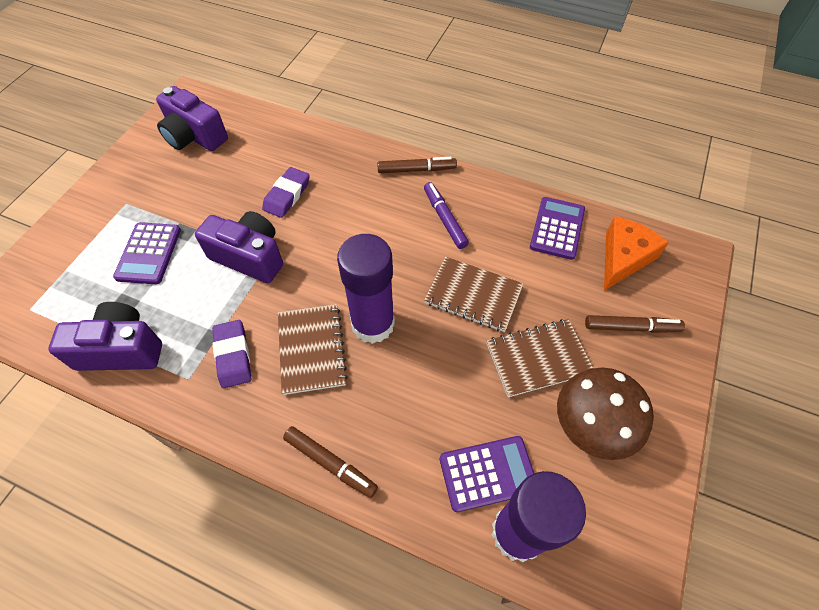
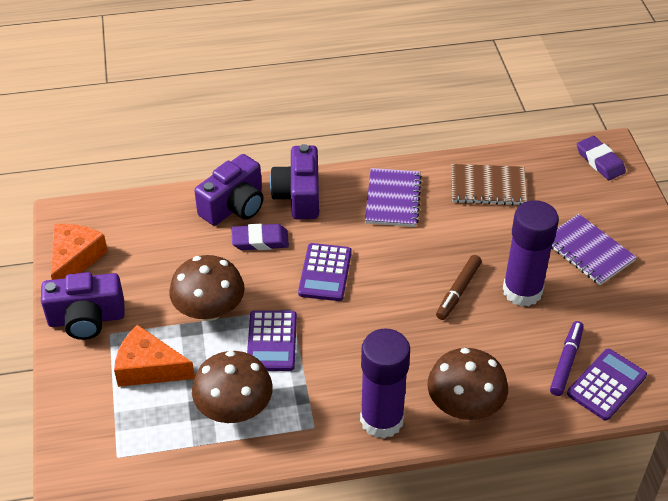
brown marker: 3 -> 1
brown mushroom: 1 -> 3
brown notebook: 3 -> 1
orange cheese: 1 -> 2
purple notebook: 0 -> 2

